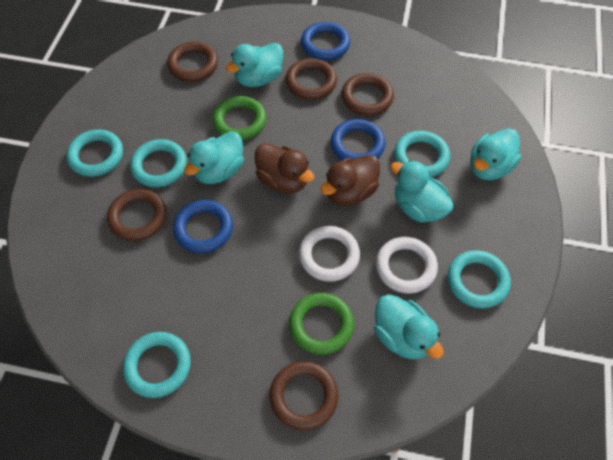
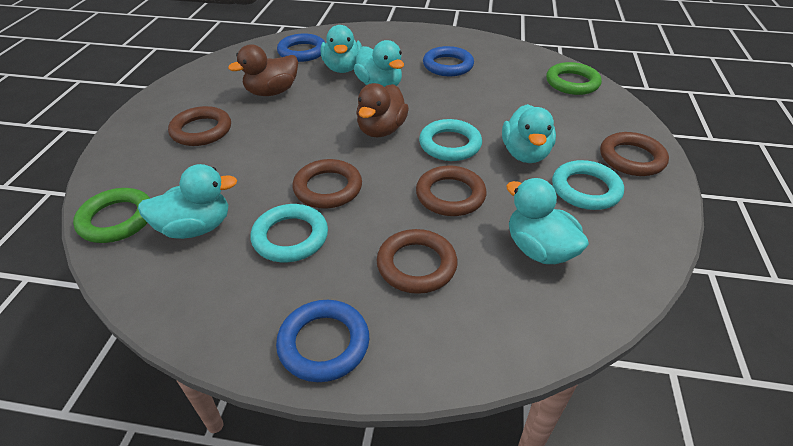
turquoise ring: 5 -> 3
white ring: 2 -> 0

